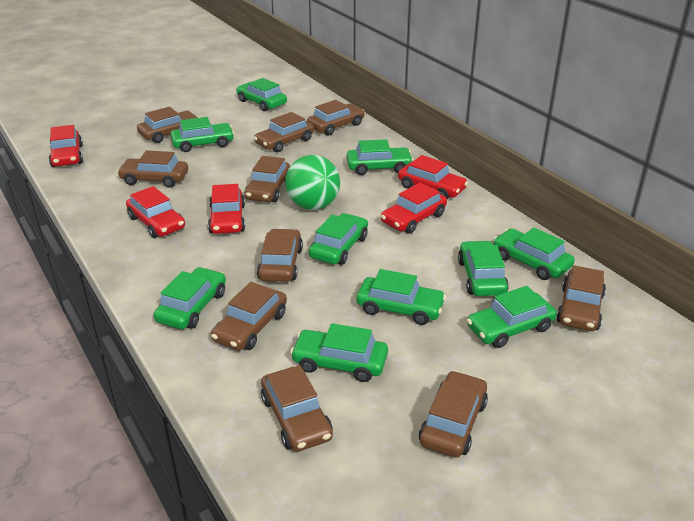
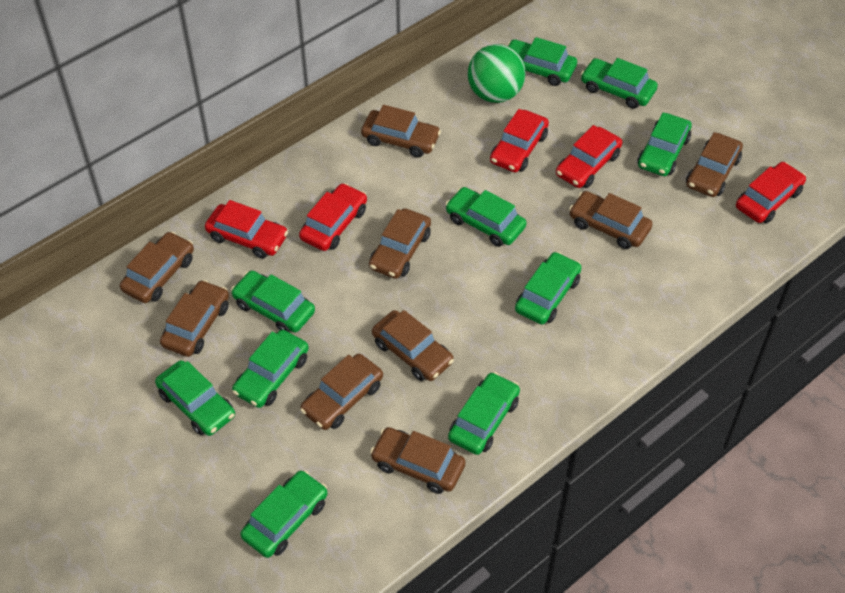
brown car: 10 -> 9

